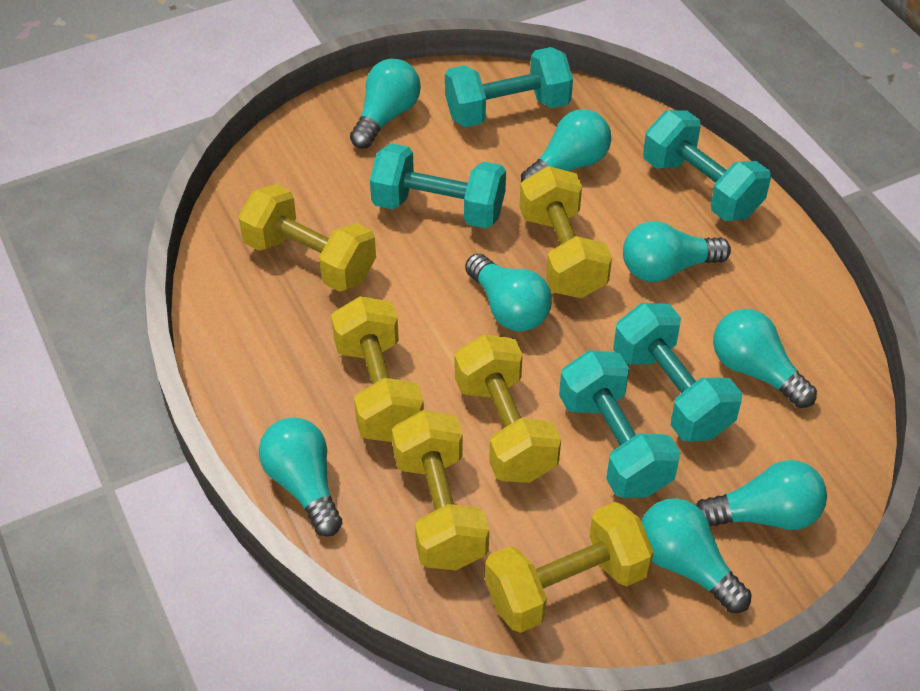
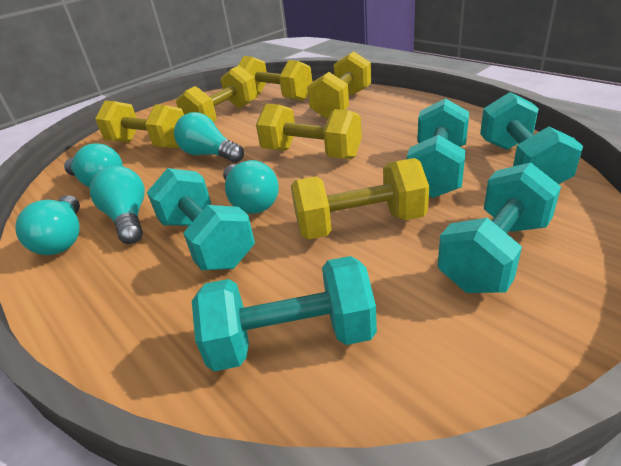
turquoise light bulb: 8 -> 5

